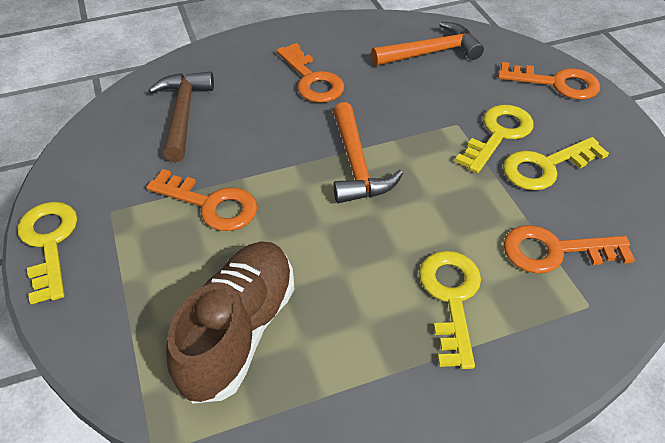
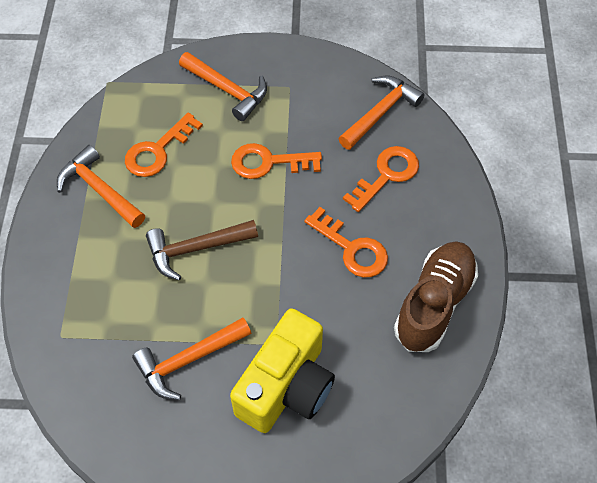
orange hammer: 2 -> 4
yellow camera: 0 -> 1
yellow key: 4 -> 0

